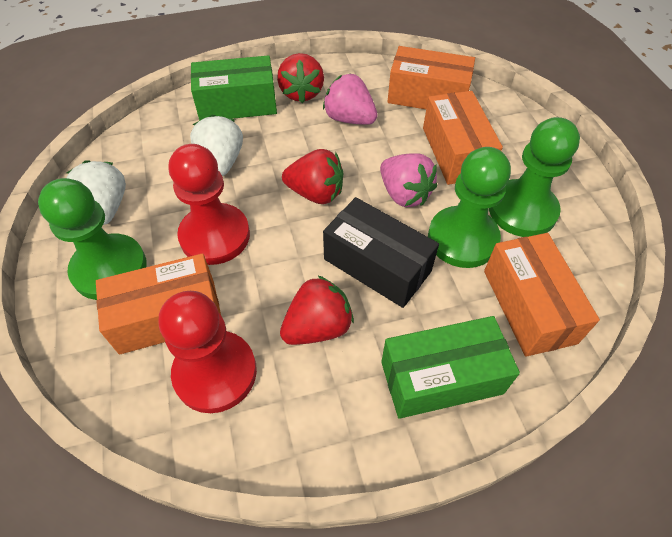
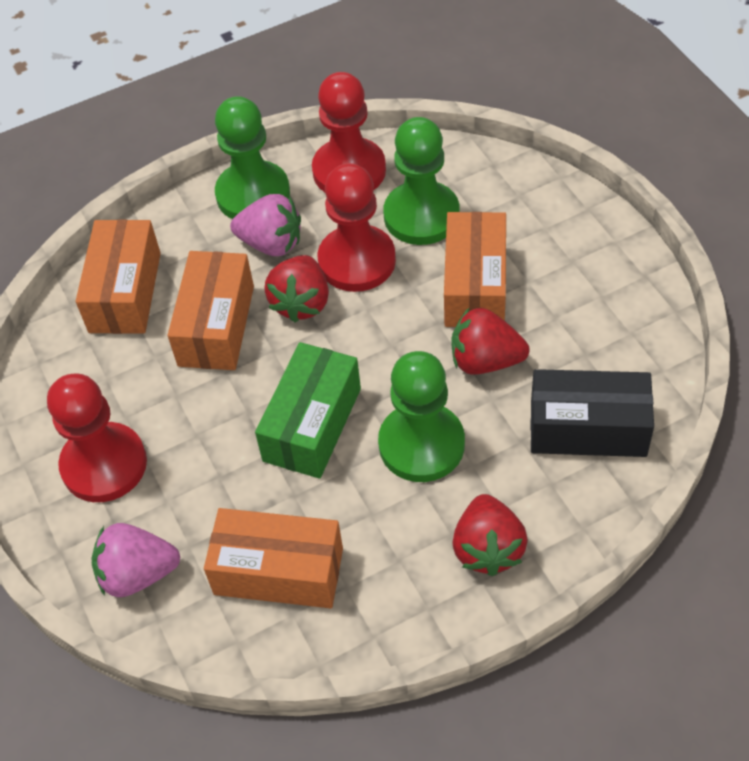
green box: 2 -> 1
red pawn: 2 -> 3
white strawberry: 2 -> 0

